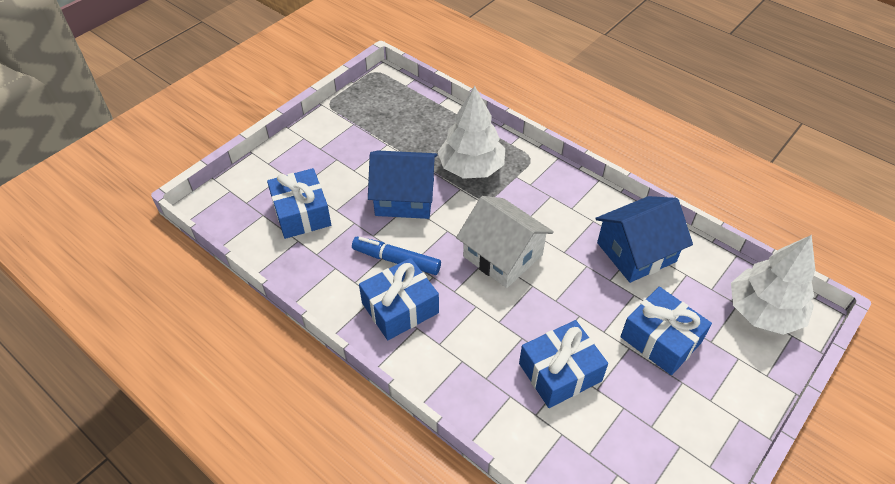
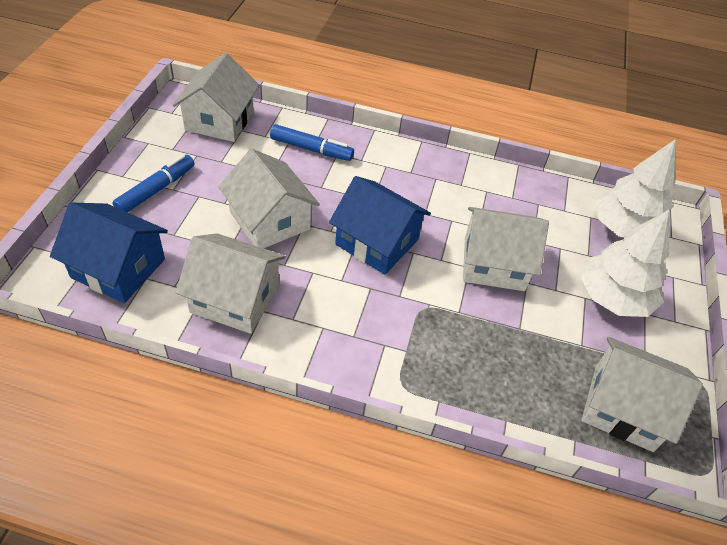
blue gift: 4 -> 0
blue marker: 1 -> 2
white house: 1 -> 5

